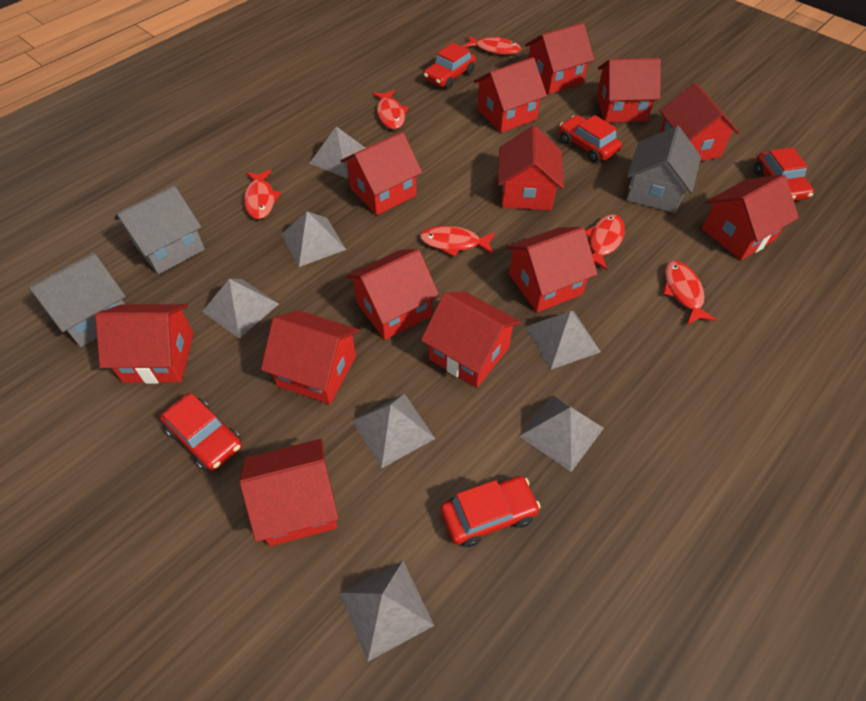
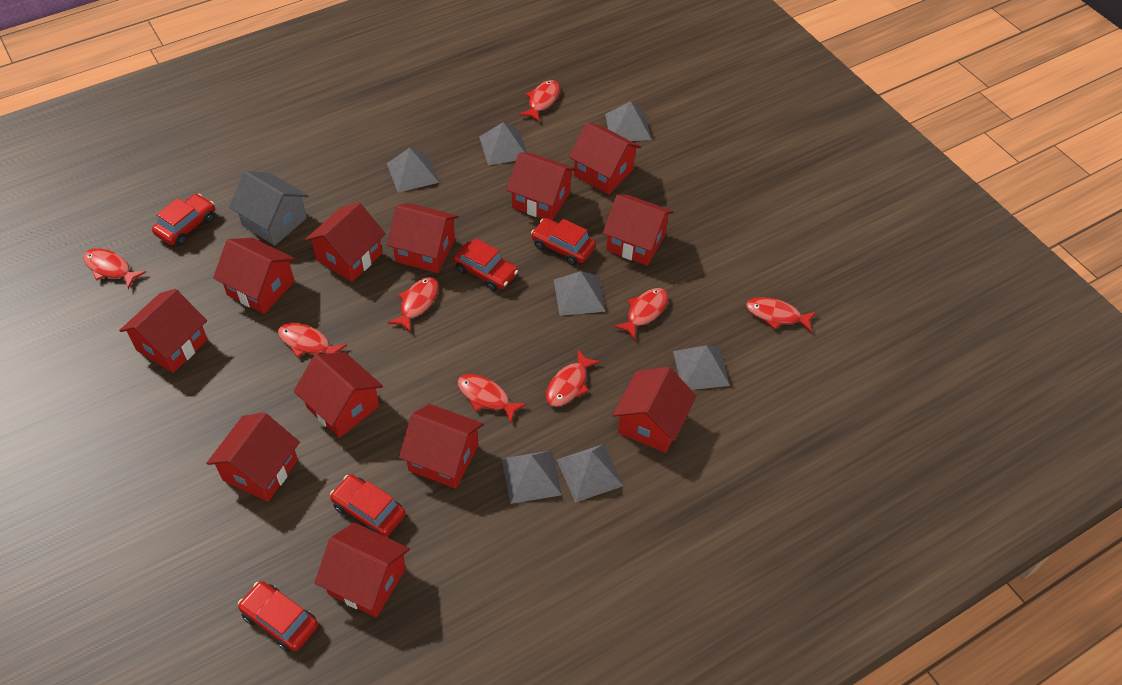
grey house: 3 -> 1
red fish: 6 -> 8
red house: 13 -> 12

